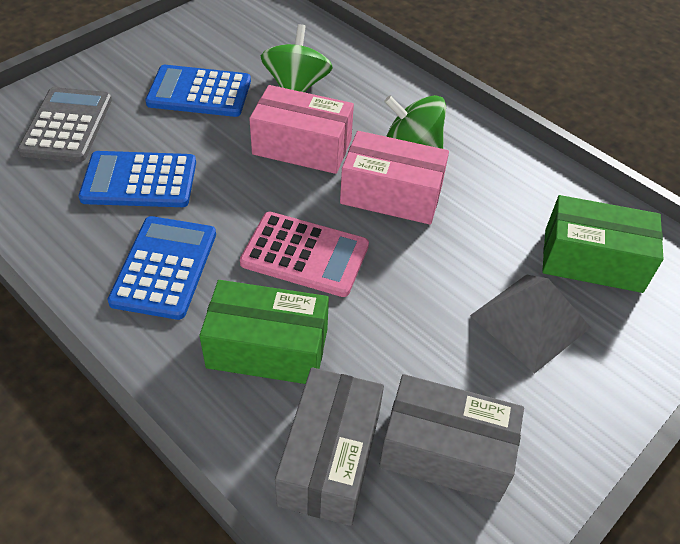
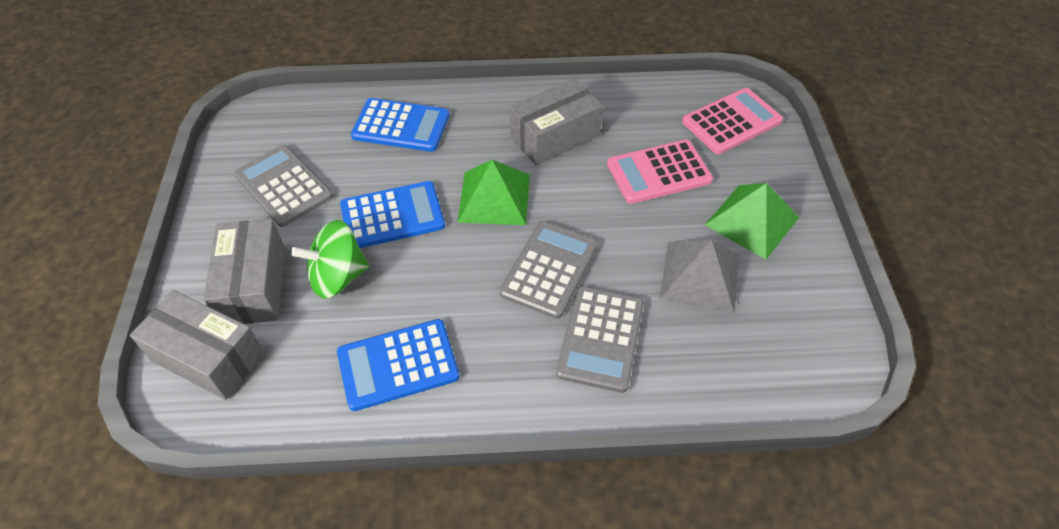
green box: 2 -> 0
green pyramid: 0 -> 2
green spinning top: 2 -> 1
grey box: 2 -> 3
grey calculator: 1 -> 3
pink box: 2 -> 0
pink calculator: 1 -> 2

